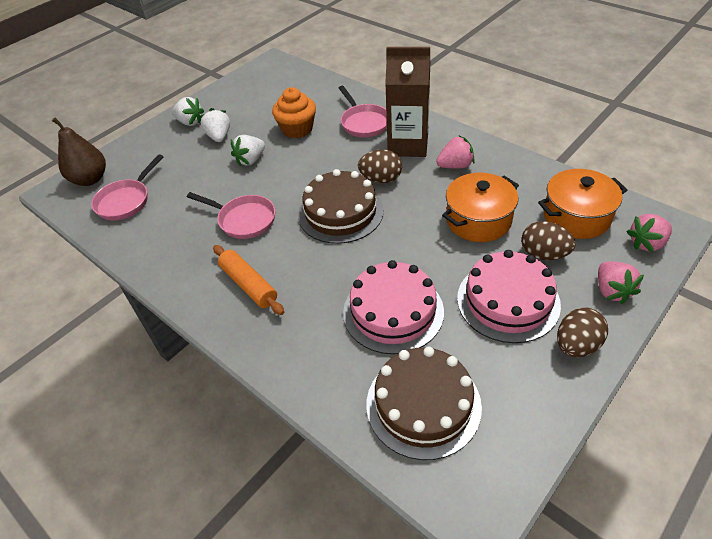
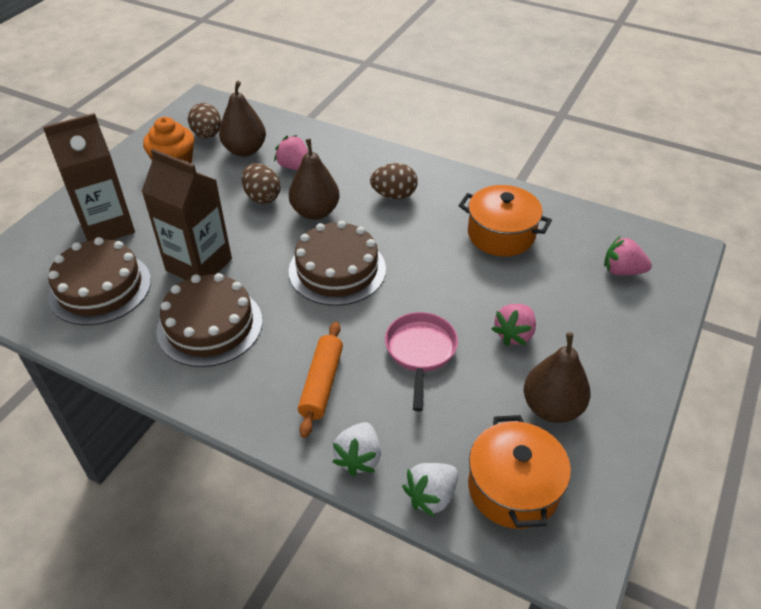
brown cake: 2 -> 3
brown carton: 1 -> 2
brown pear: 1 -> 3
pink cake: 2 -> 0
pink pan: 3 -> 1
white strawberry: 3 -> 2

